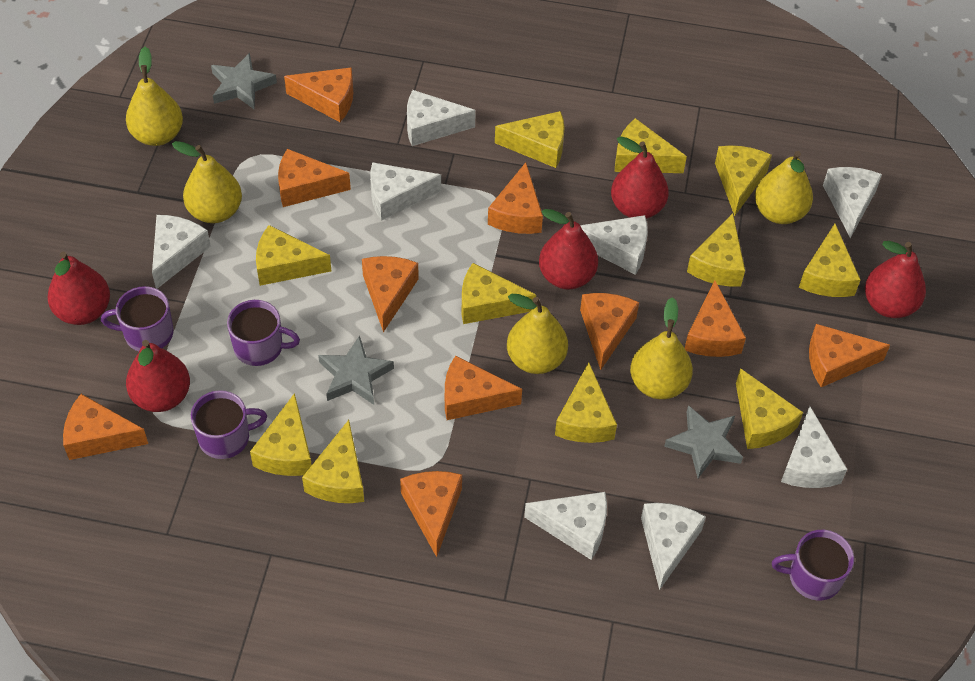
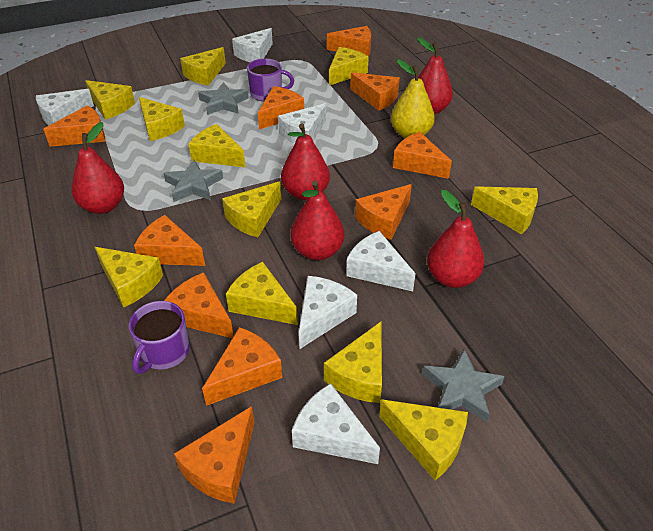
purple mug: 4 -> 2
white cheese: 8 -> 6
yellow pear: 5 -> 1

